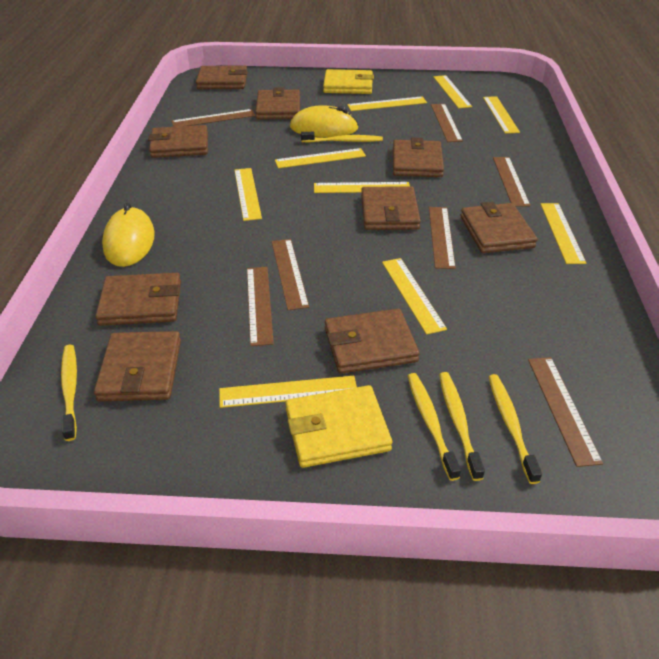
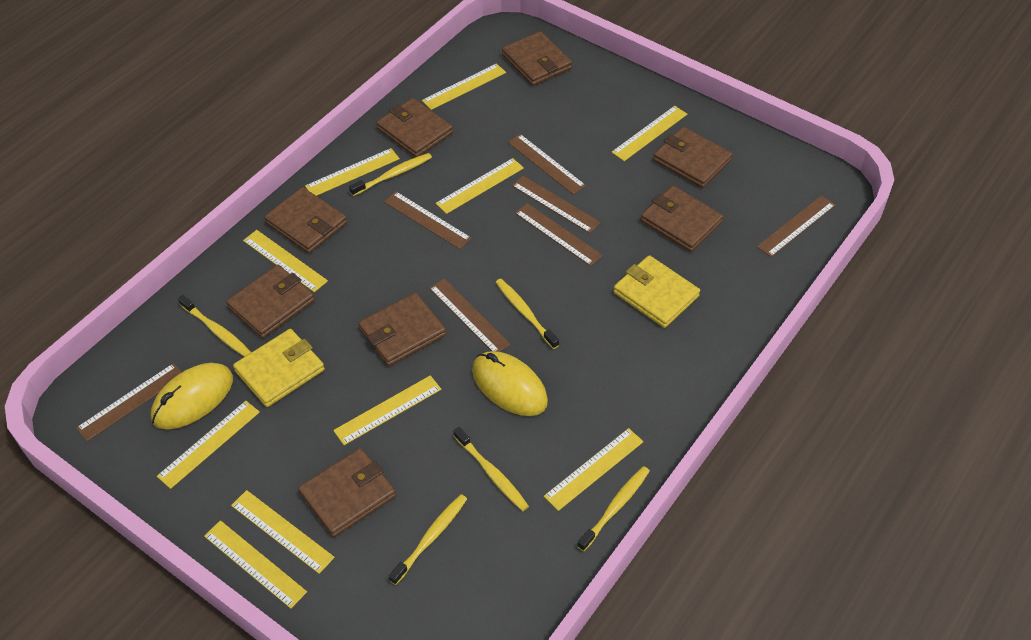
brown wallet: 9 -> 8
yellow ruler: 9 -> 10
yellow toothbrush: 5 -> 6

